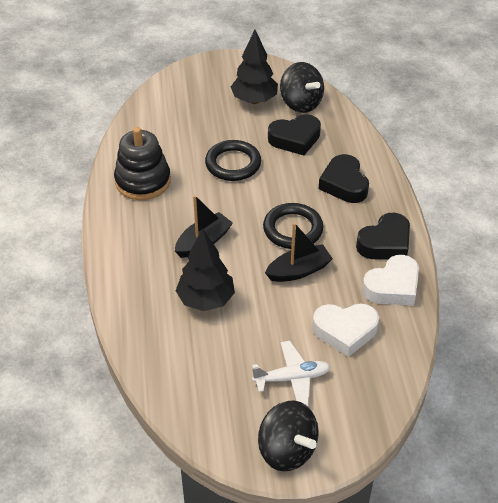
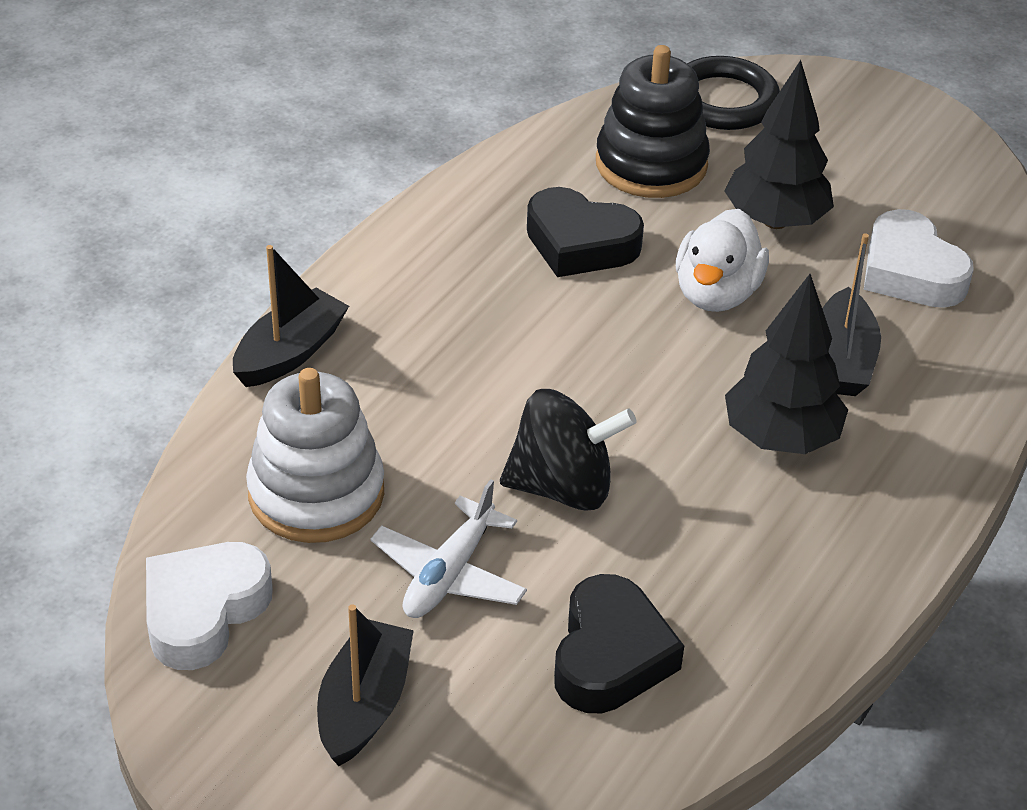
black boat: 2 -> 3
black heart: 3 -> 2
black ring: 2 -> 1
black spinning top: 2 -> 1
white duck: 0 -> 1
white stacking toy: 0 -> 1

